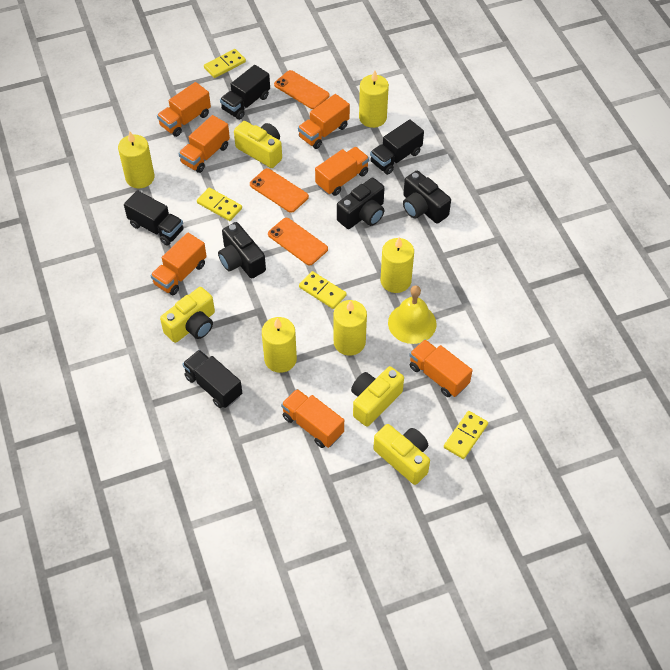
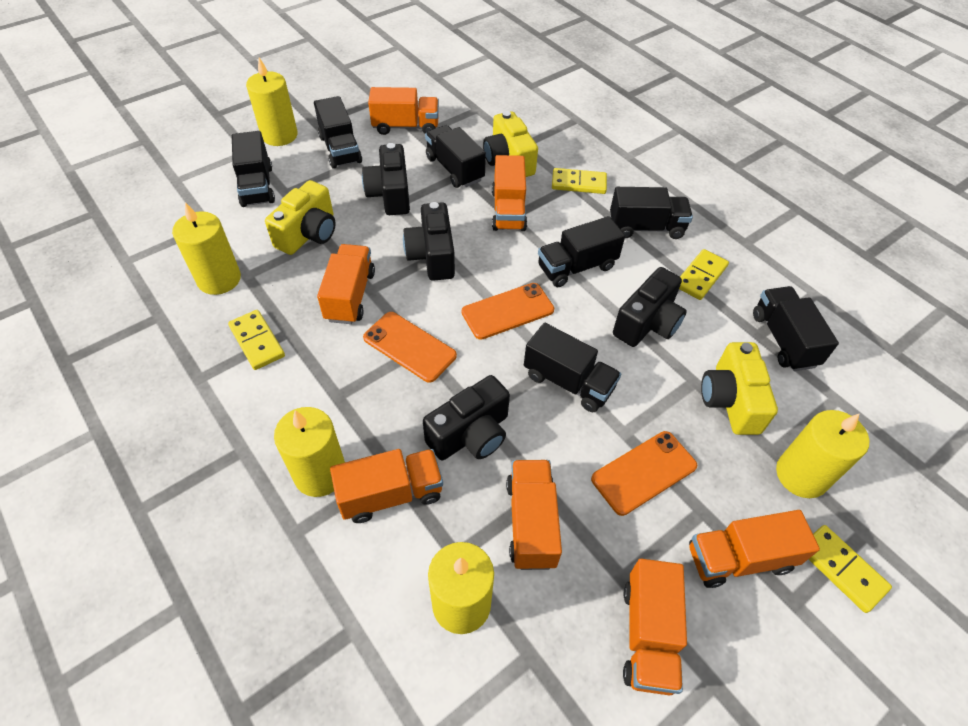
black camera: 3 -> 4
black truck: 4 -> 7
yellow bell: 1 -> 0
yellow camera: 4 -> 3

